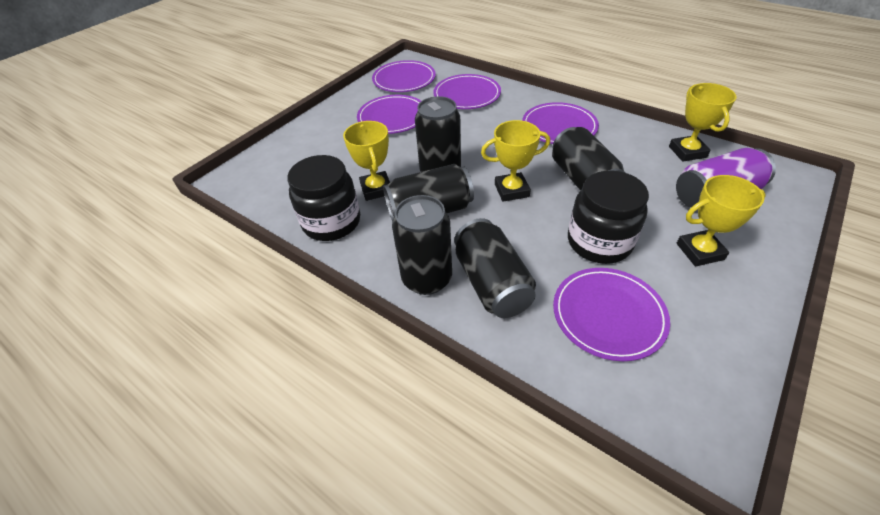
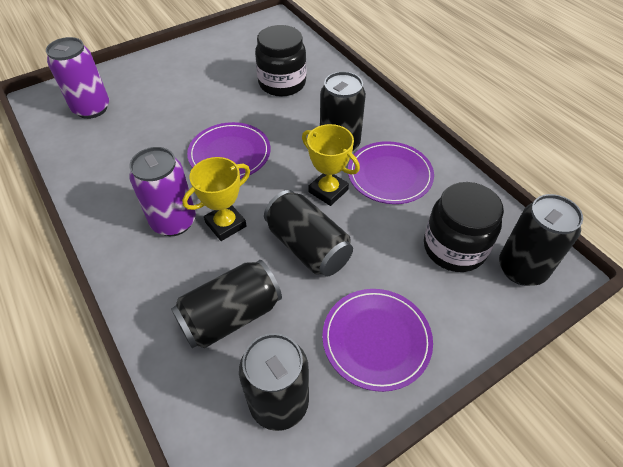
purple can: 1 -> 2
purple plate: 5 -> 3
yellow trophy: 4 -> 2

